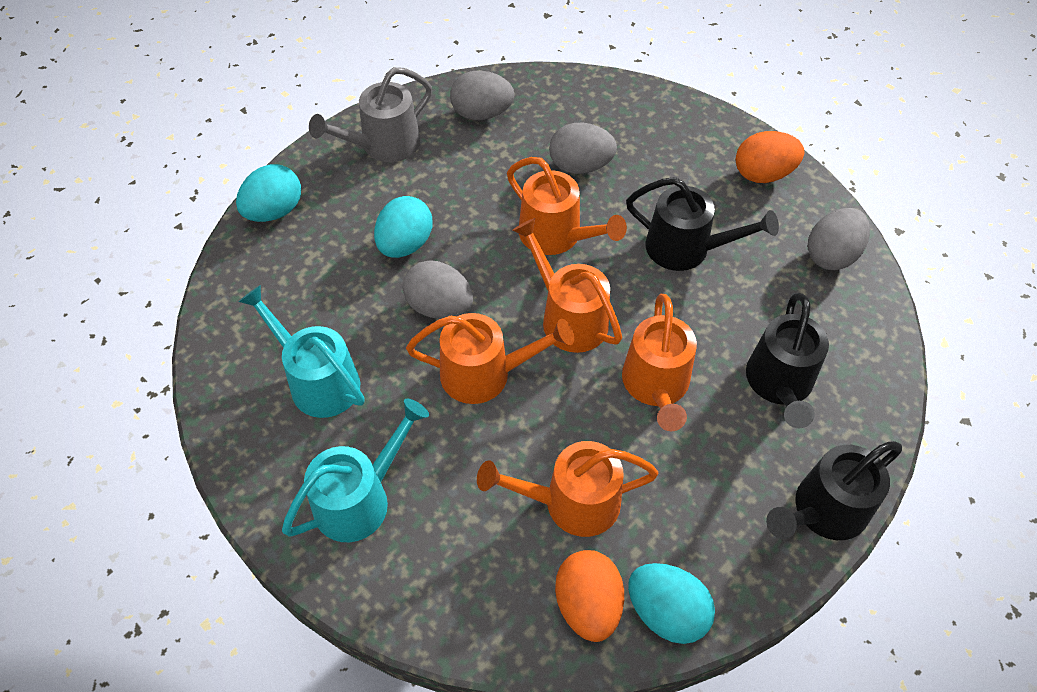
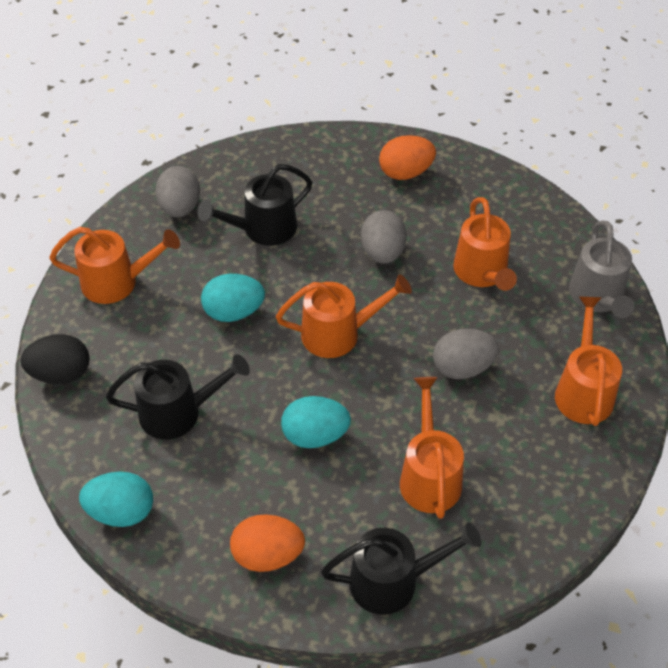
black egg: 0 -> 1
grey egg: 4 -> 3
turquoise watering can: 2 -> 0

